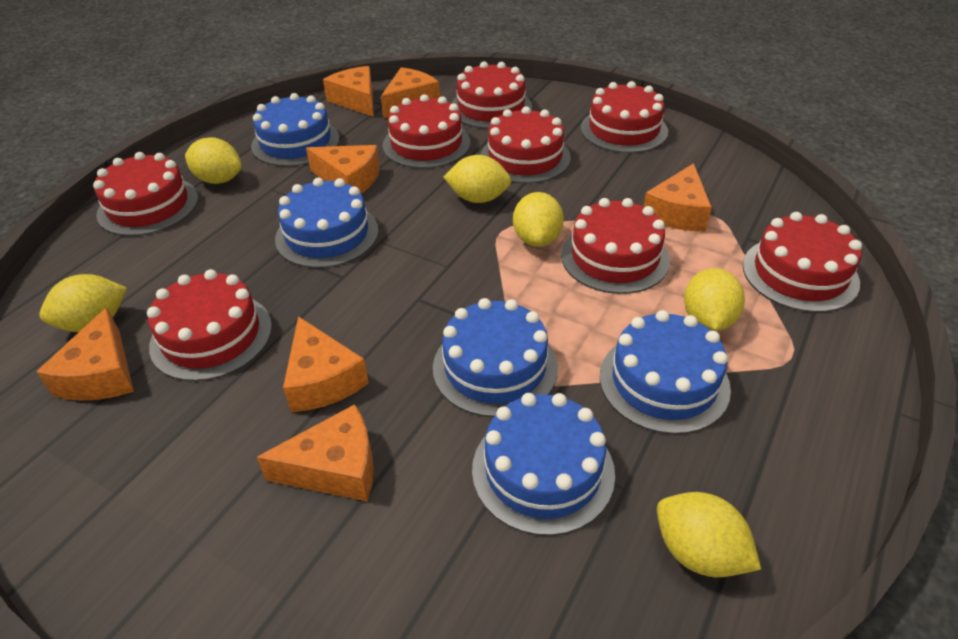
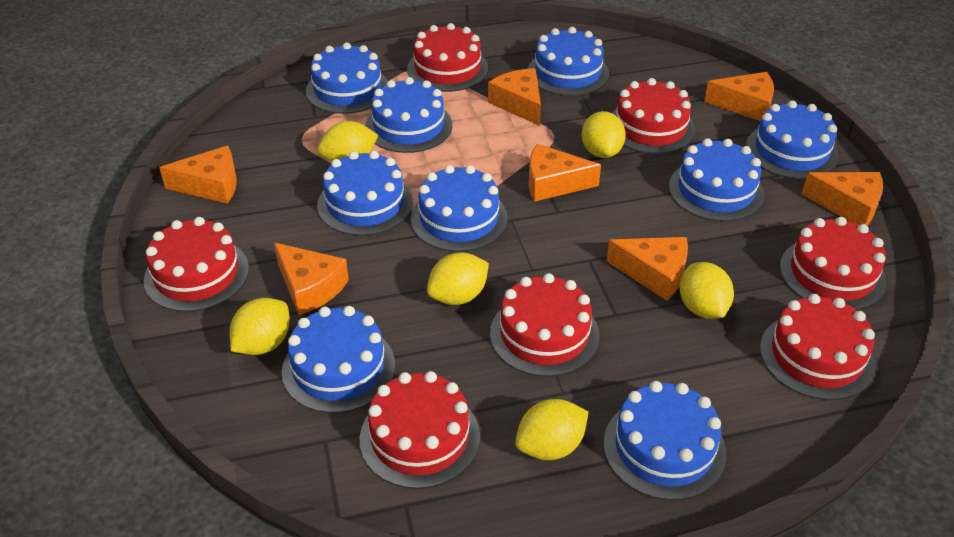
blue cake: 5 -> 9
red cake: 8 -> 7

